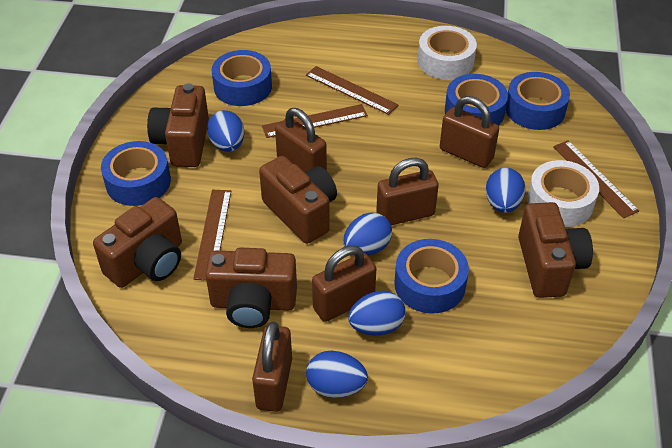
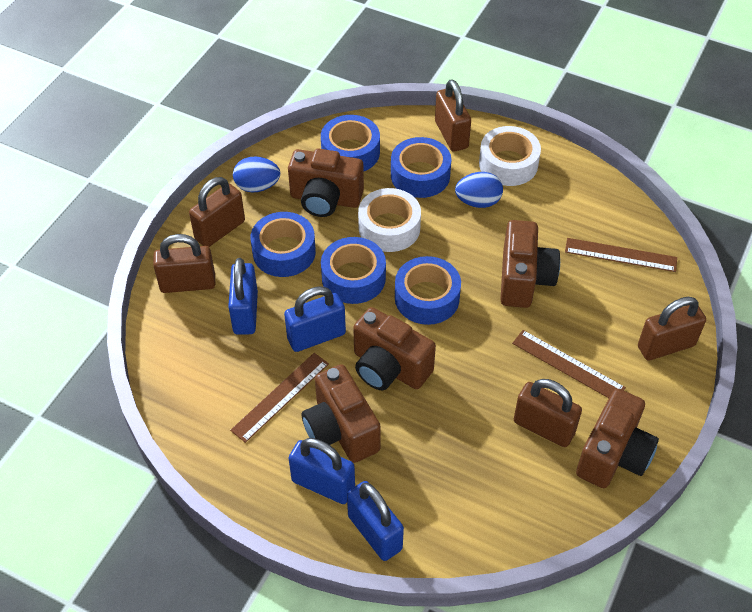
blue egg: 5 -> 2
blue padlock: 0 -> 4
brown ruler: 4 -> 3

